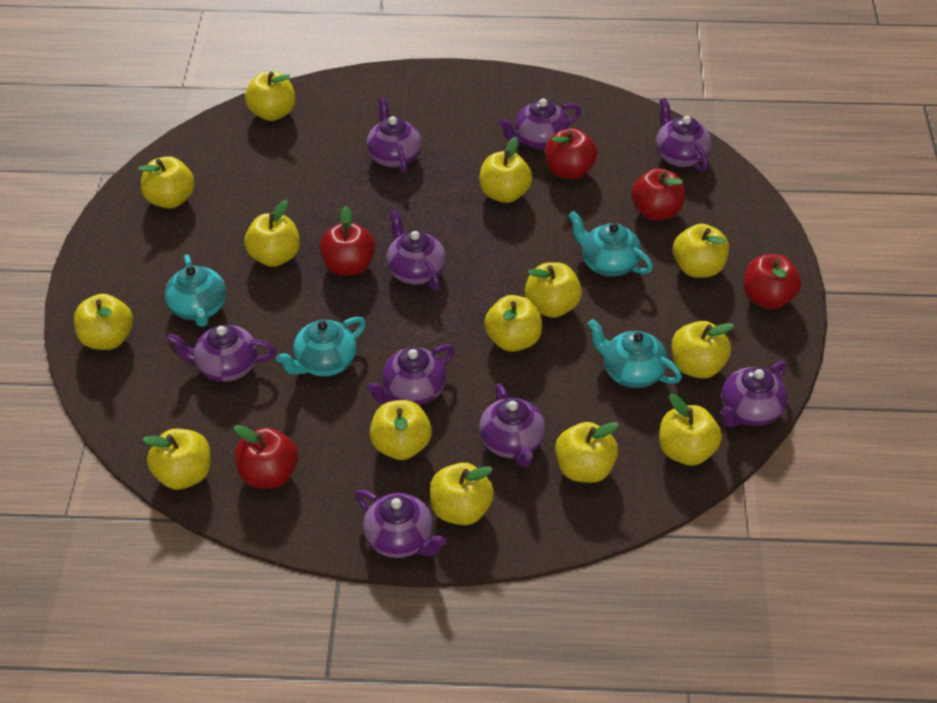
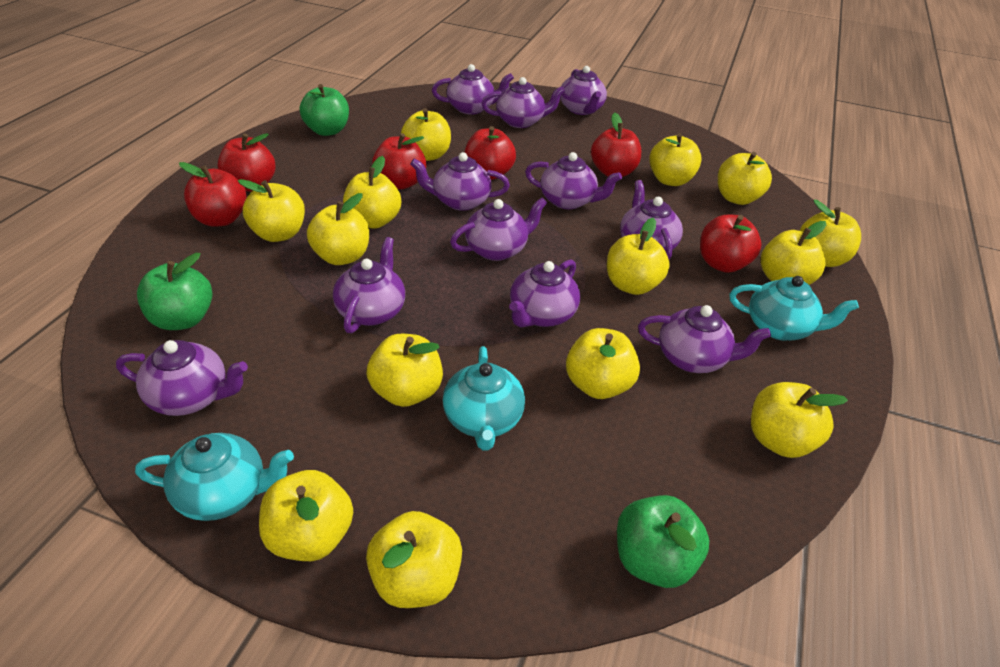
green apple: 0 -> 3
purple teapot: 9 -> 11
red apple: 5 -> 6
turquoise teapot: 4 -> 3

